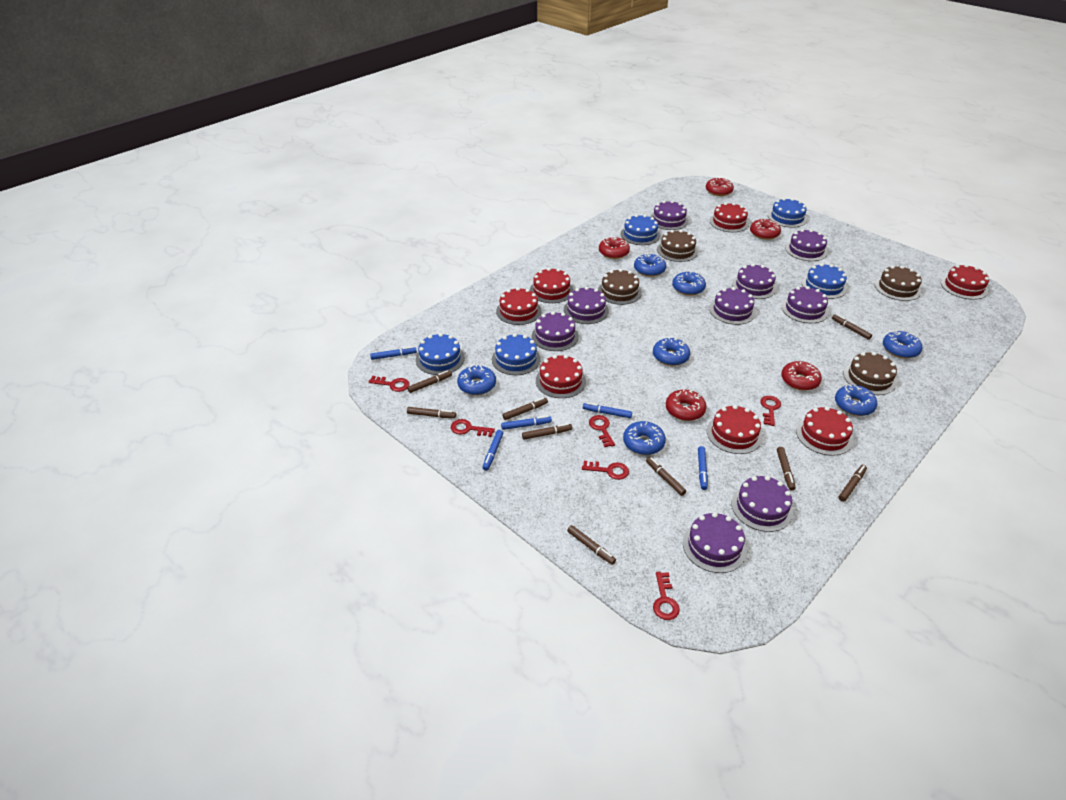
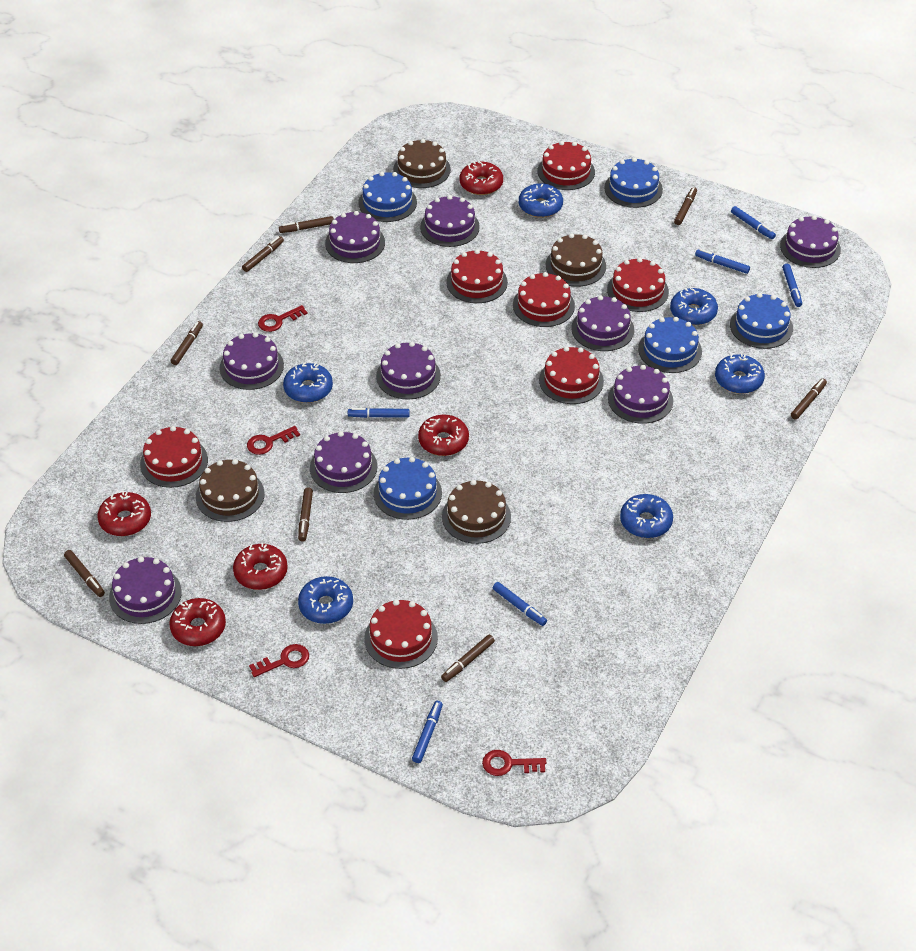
blue donut: 7 -> 6
blue marker: 5 -> 6
brown marker: 9 -> 8
red key: 6 -> 4

